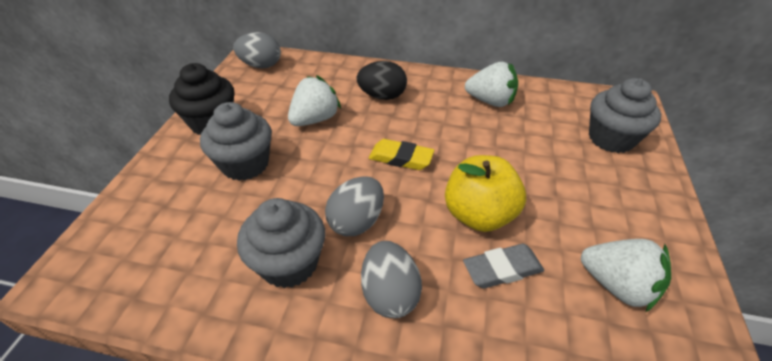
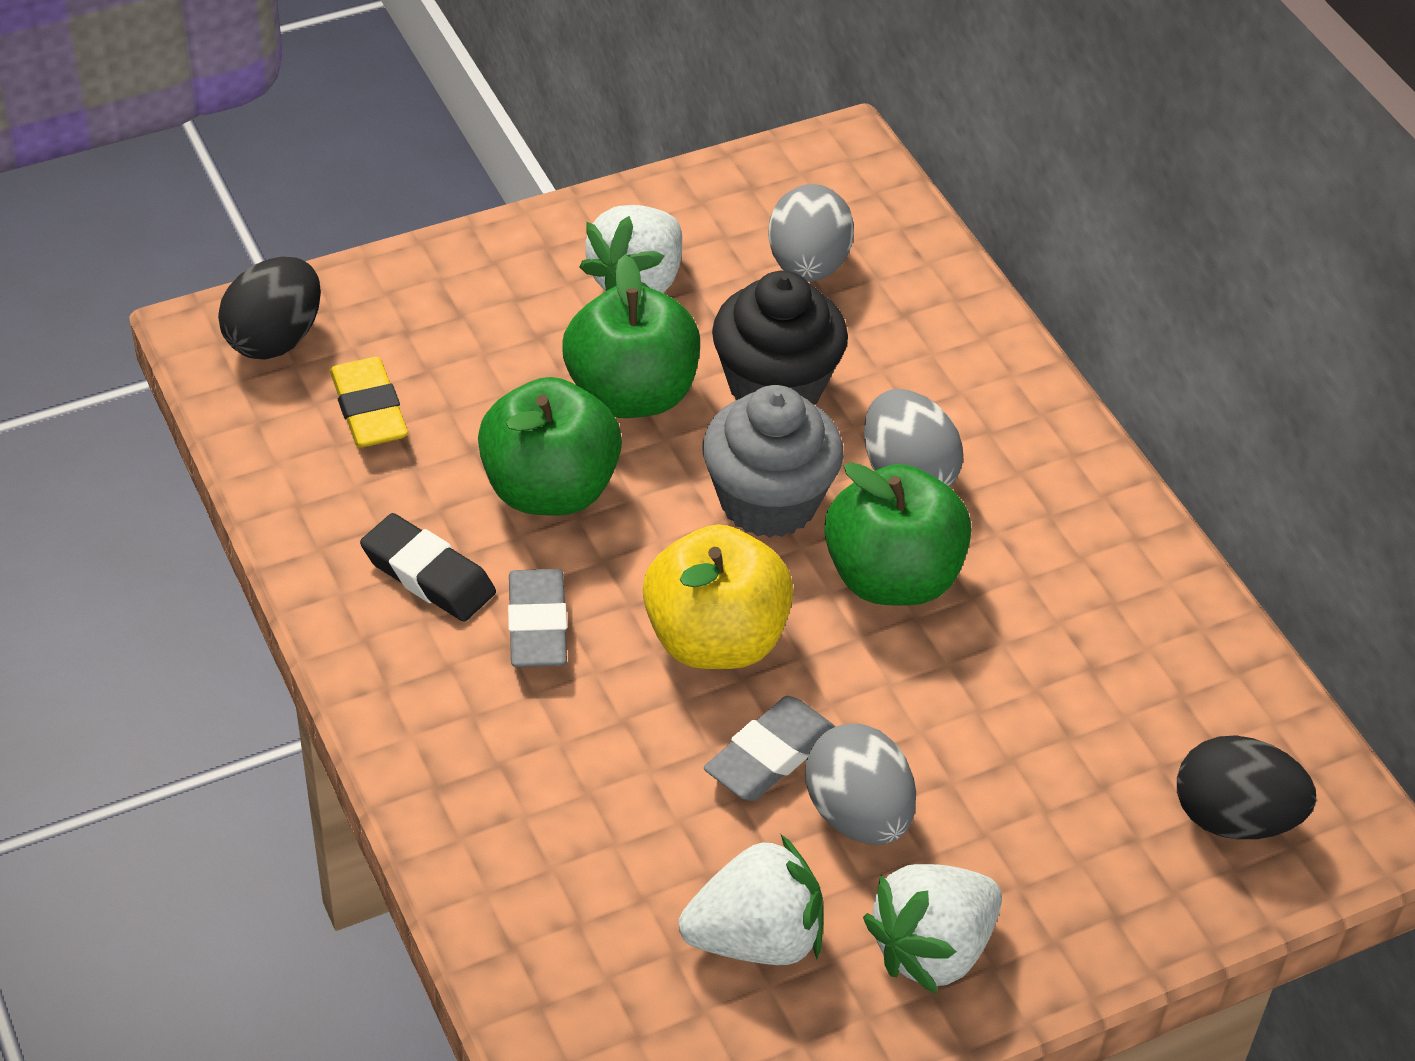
black egg: 1 -> 2
black eraser: 0 -> 1
green apple: 0 -> 3
grey cupcake: 3 -> 1
grey eraser: 1 -> 2

